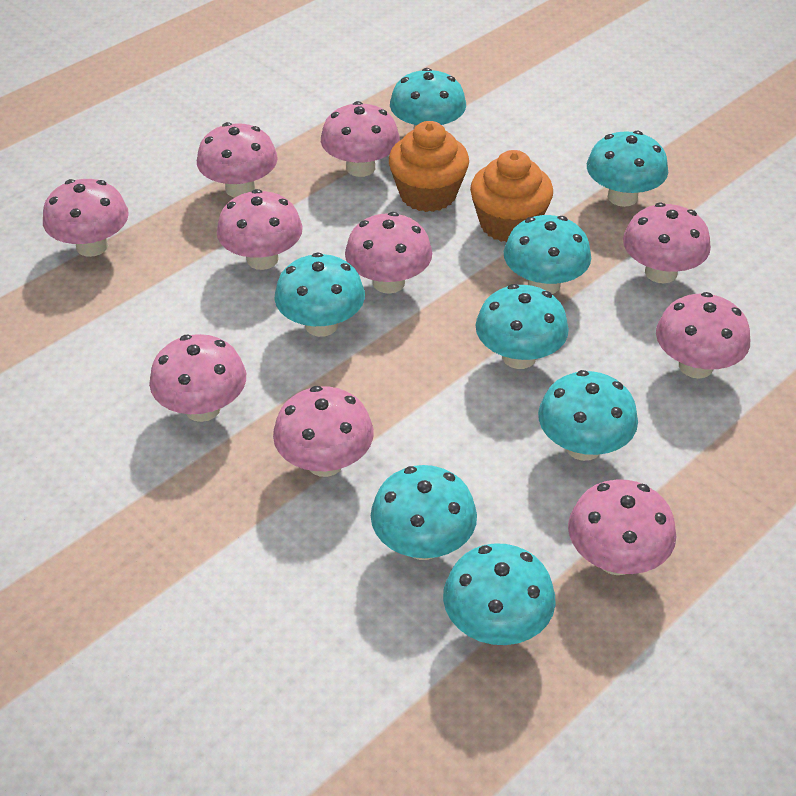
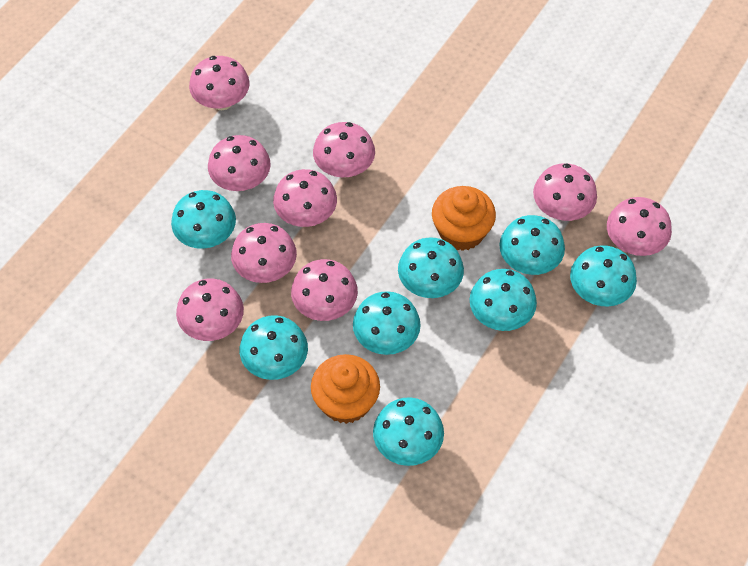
pink mushroom: 10 -> 9

